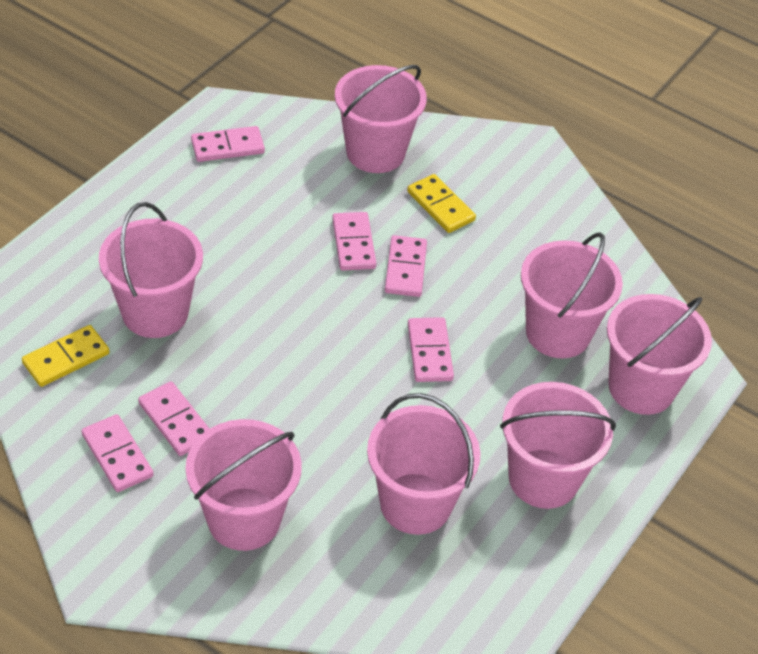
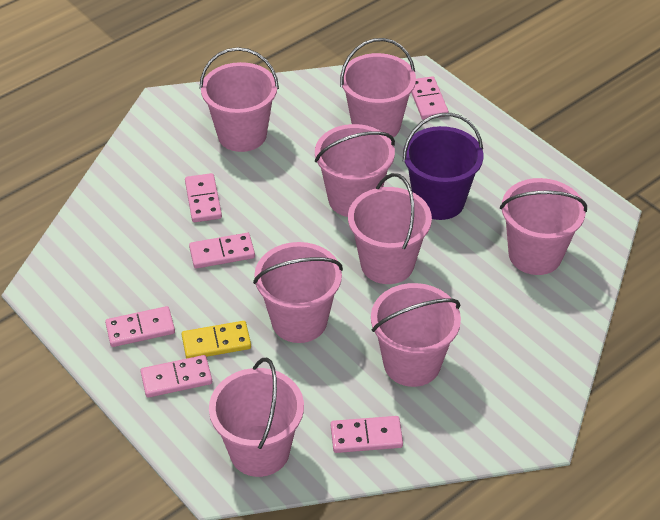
pink bucket: 7 -> 8
purple bucket: 0 -> 1
yellow domino: 2 -> 1

